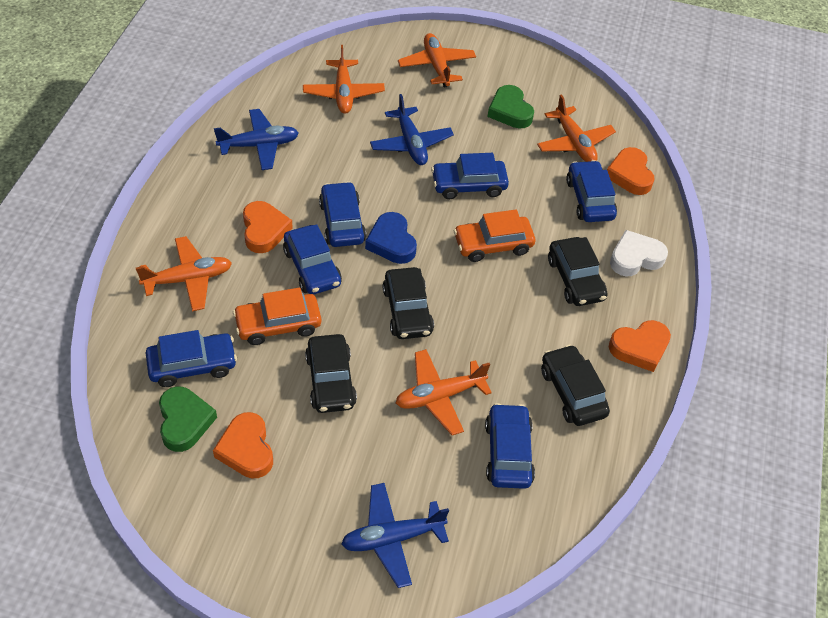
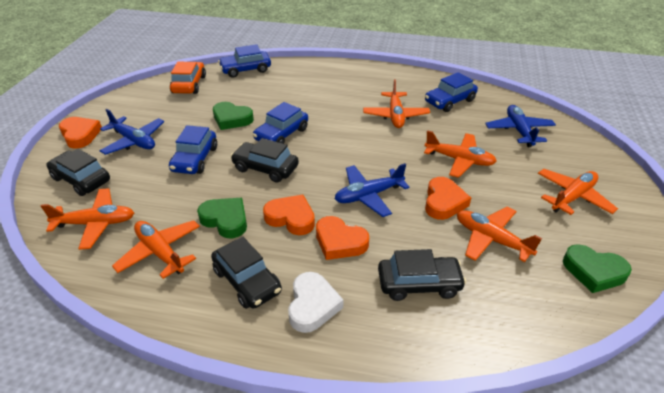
blue car: 6 -> 4
blue heart: 1 -> 0
green heart: 2 -> 3
orange car: 2 -> 1
orange plane: 5 -> 6

